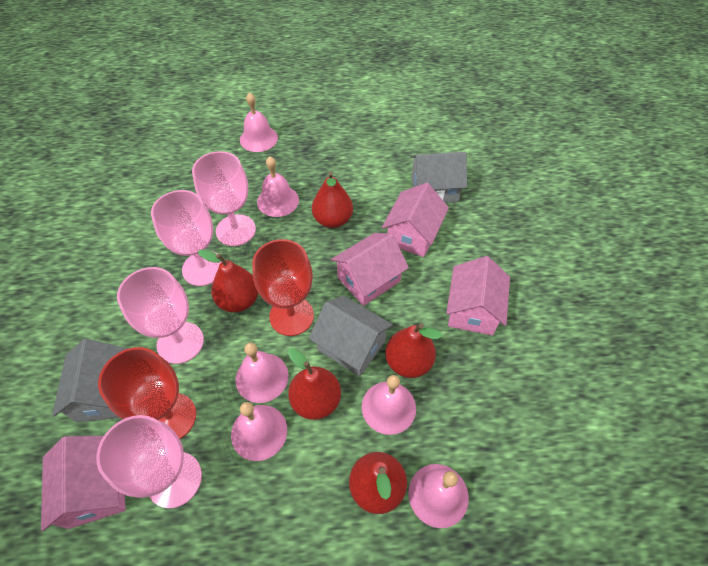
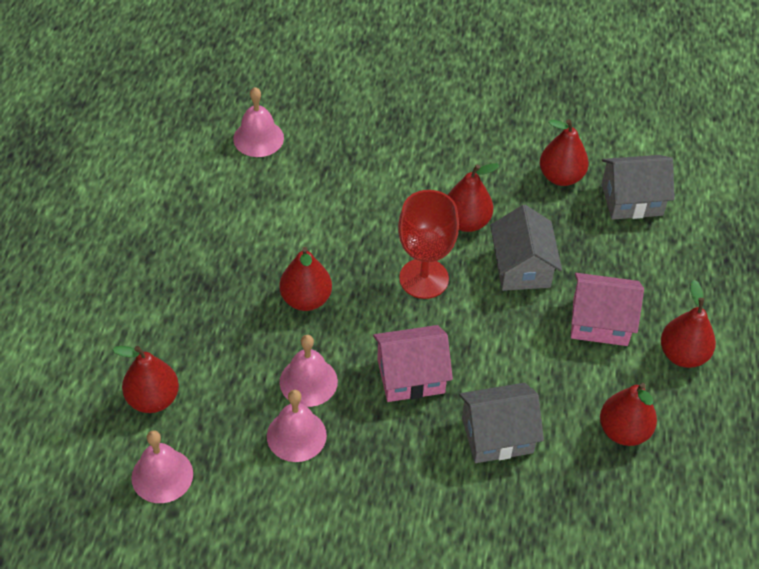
pink bell: 6 -> 4
pink goblet: 4 -> 0
pink house: 4 -> 2
red goblet: 2 -> 1
red pear: 5 -> 6

